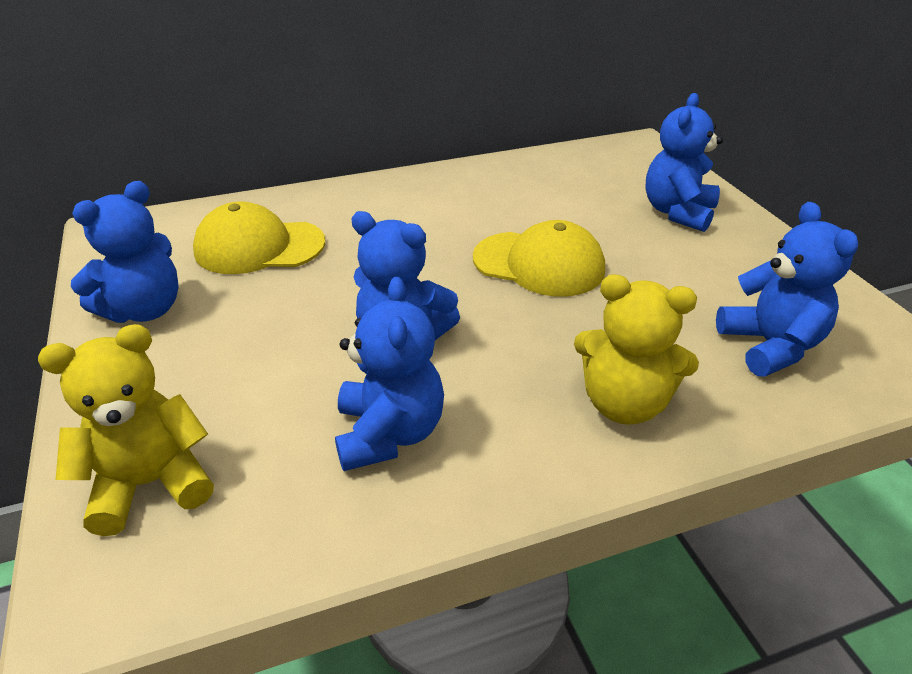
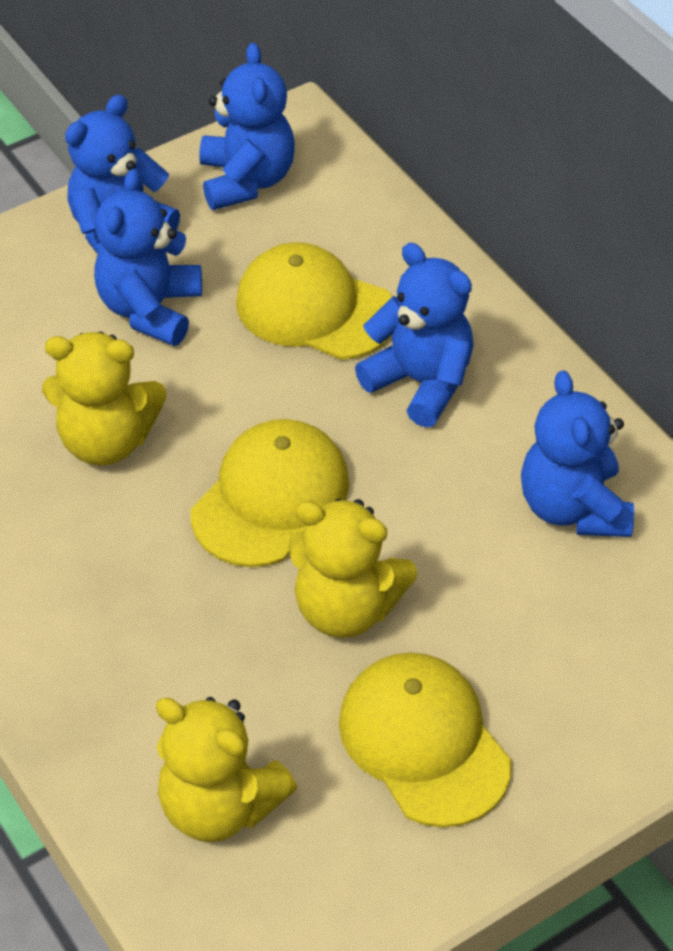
yellow cap: 2 -> 3
yellow teddy bear: 2 -> 3

